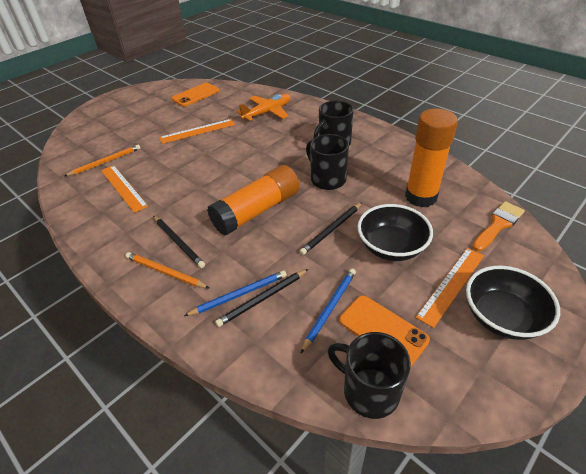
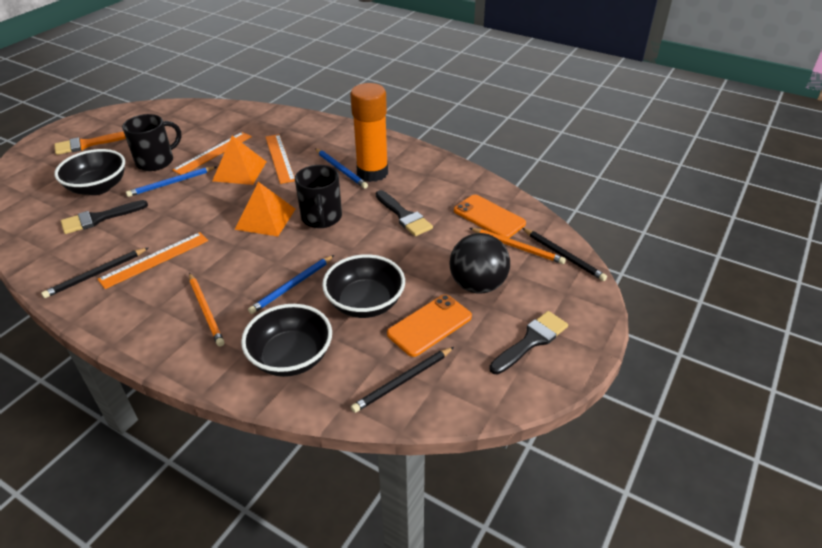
black ball: 0 -> 1
black bowl: 2 -> 3
black brush: 0 -> 3
black mug: 3 -> 2
blue pencil: 2 -> 3
orange glue stick: 2 -> 1
orange plane: 1 -> 0
orange pyramid: 0 -> 2

